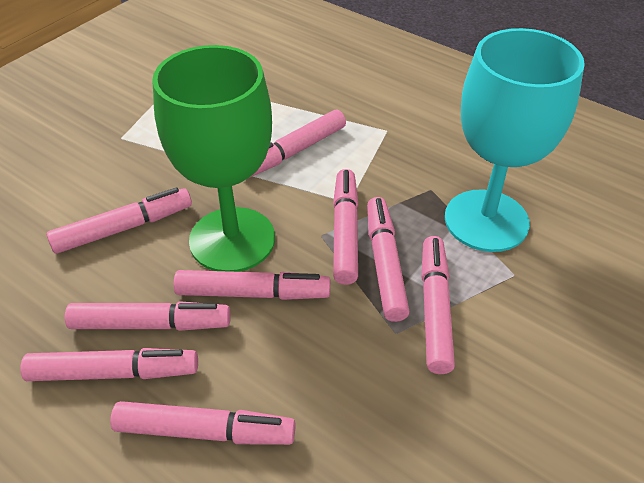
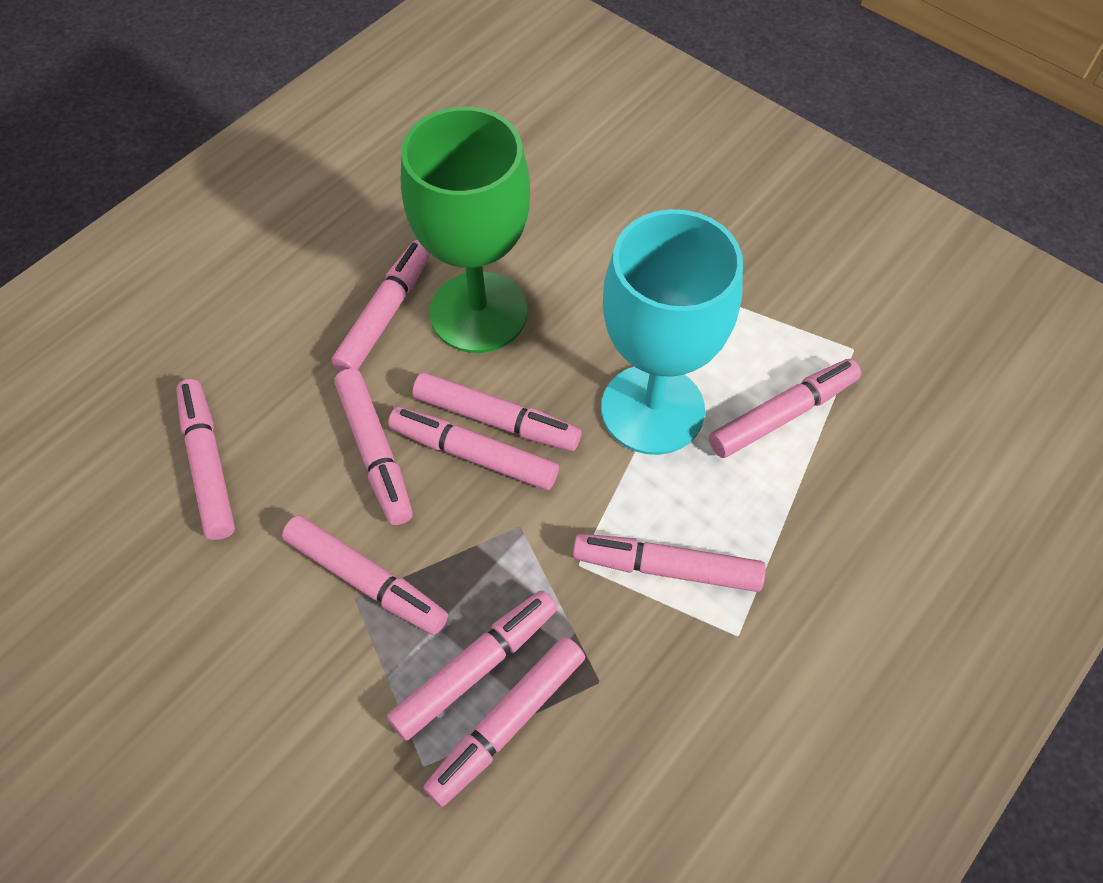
pink marker: 9 -> 10

